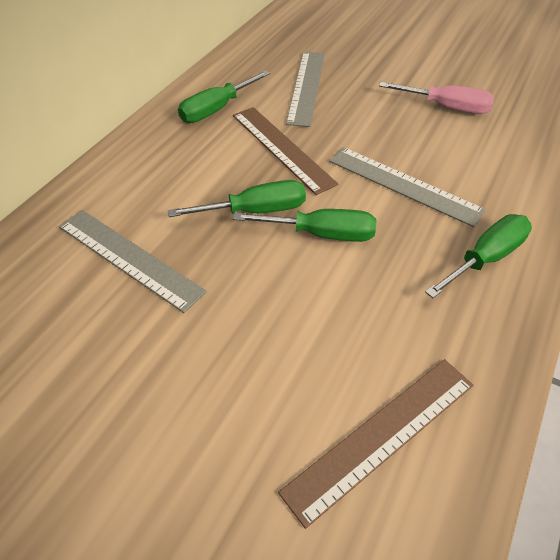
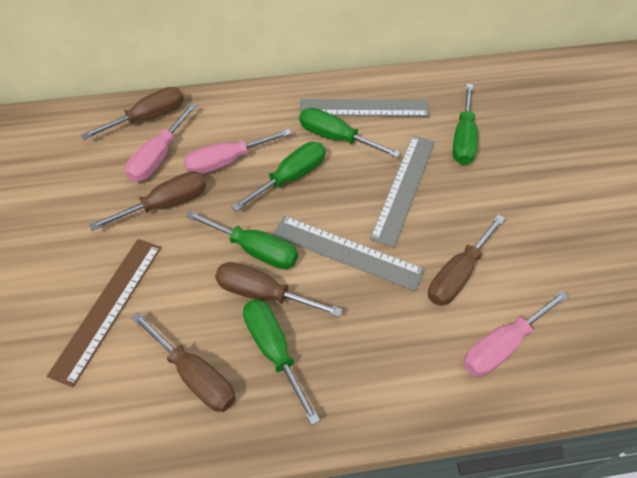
brown ruler: 2 -> 1
brown screwdriver: 0 -> 5
green screwdriver: 4 -> 5
pink screwdriver: 1 -> 3

